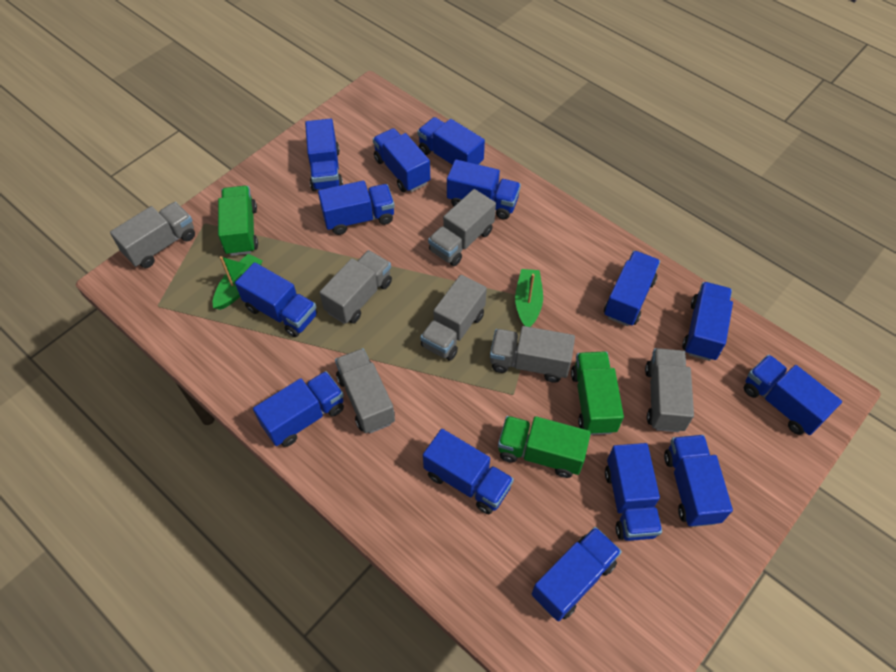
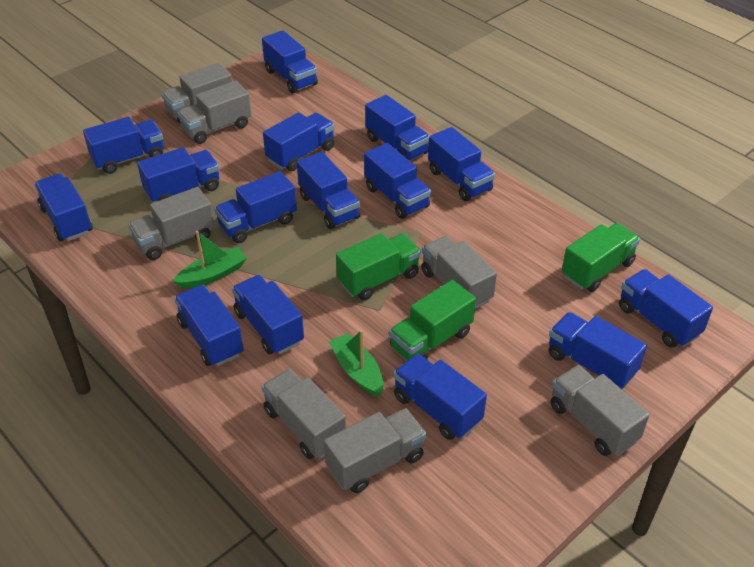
blue truck: 14 -> 15

